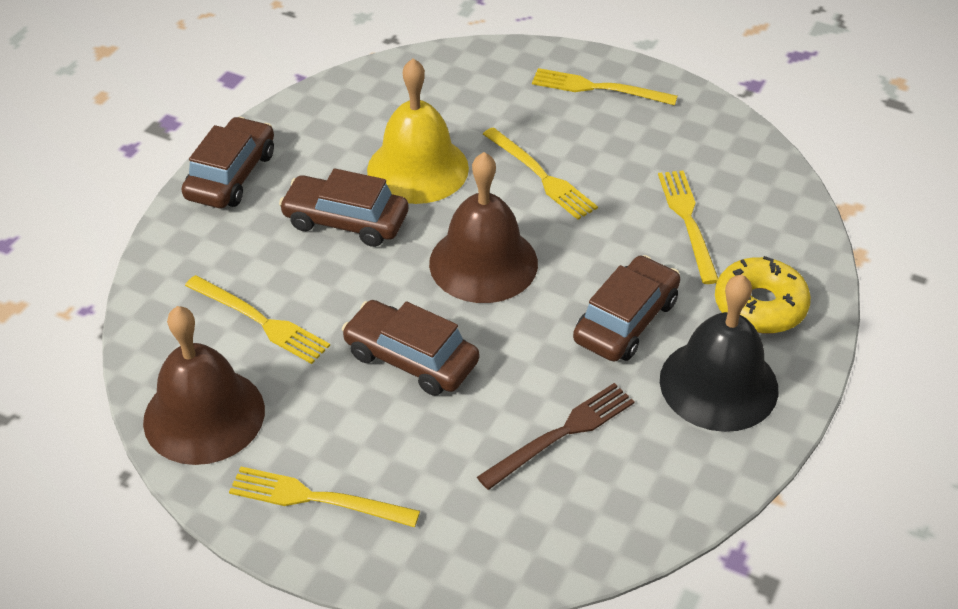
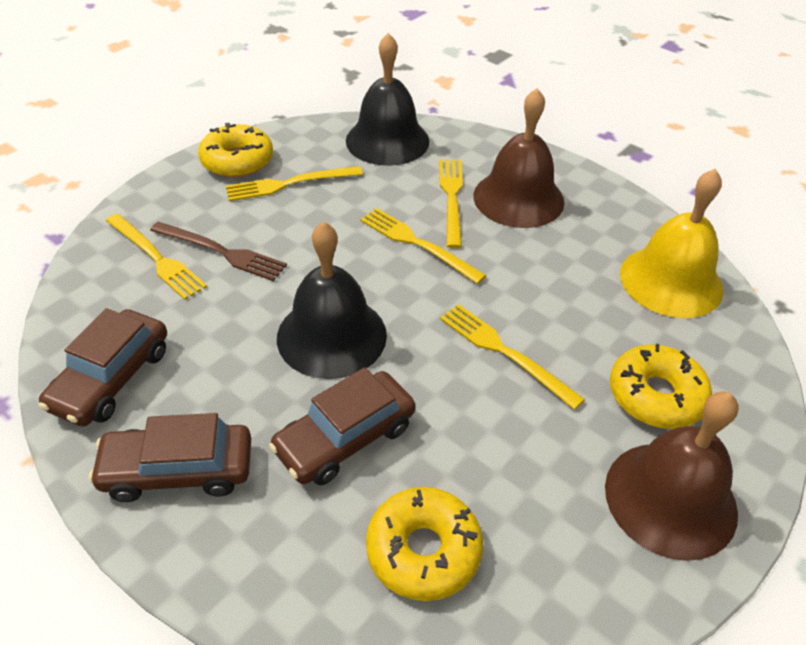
black bell: 1 -> 2
brown car: 4 -> 3
yellow donut: 1 -> 3

